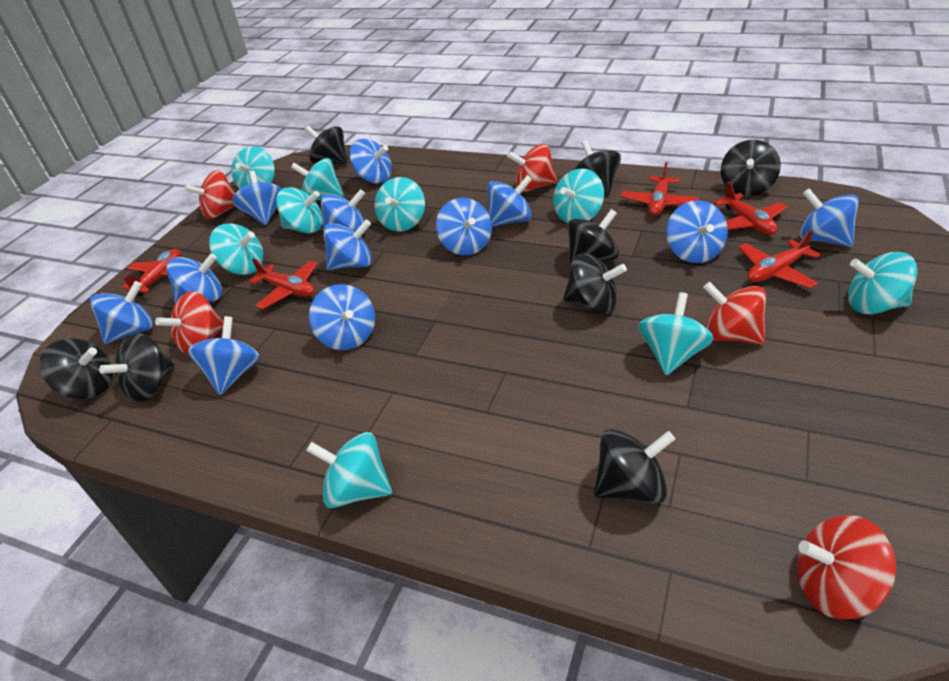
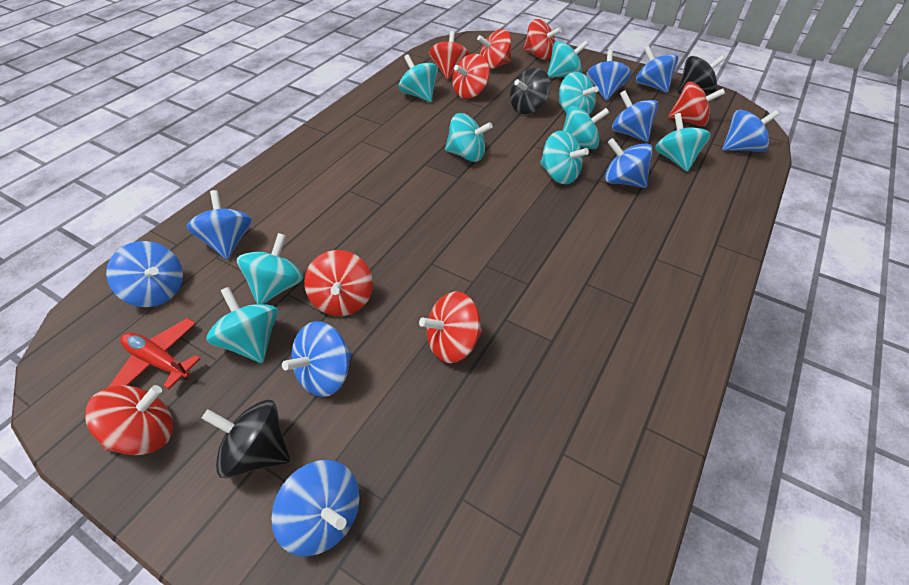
black spinning top: 8 -> 3
blue spinning top: 12 -> 9
red plane: 5 -> 1
red spinning top: 5 -> 8

